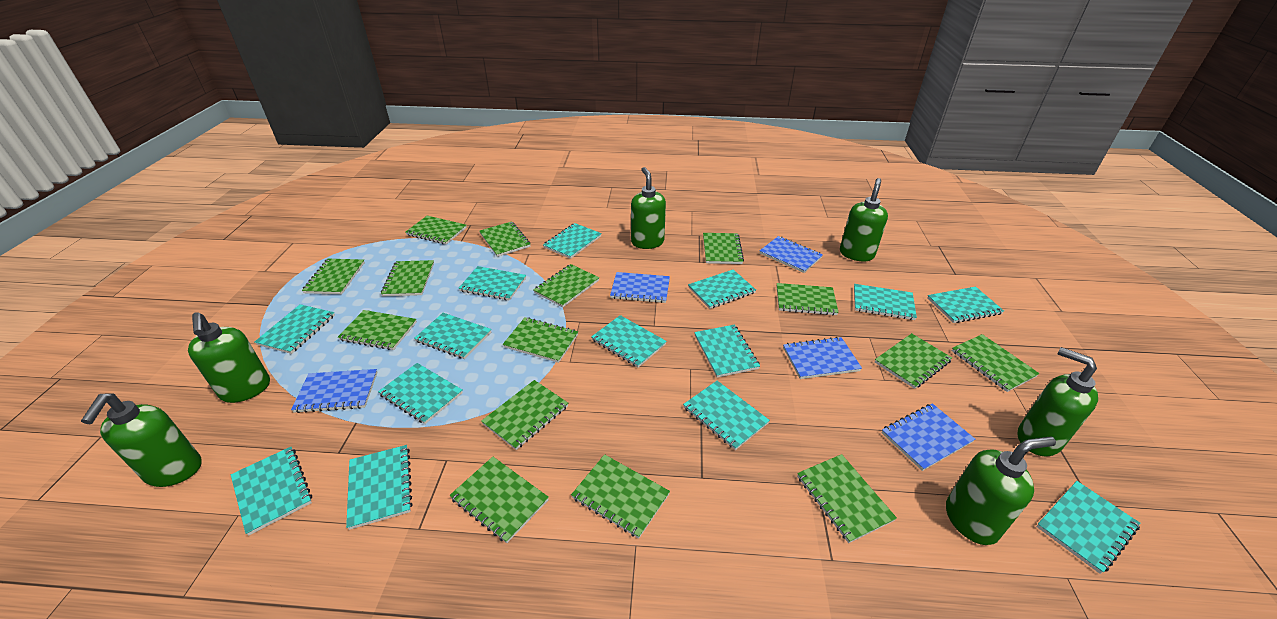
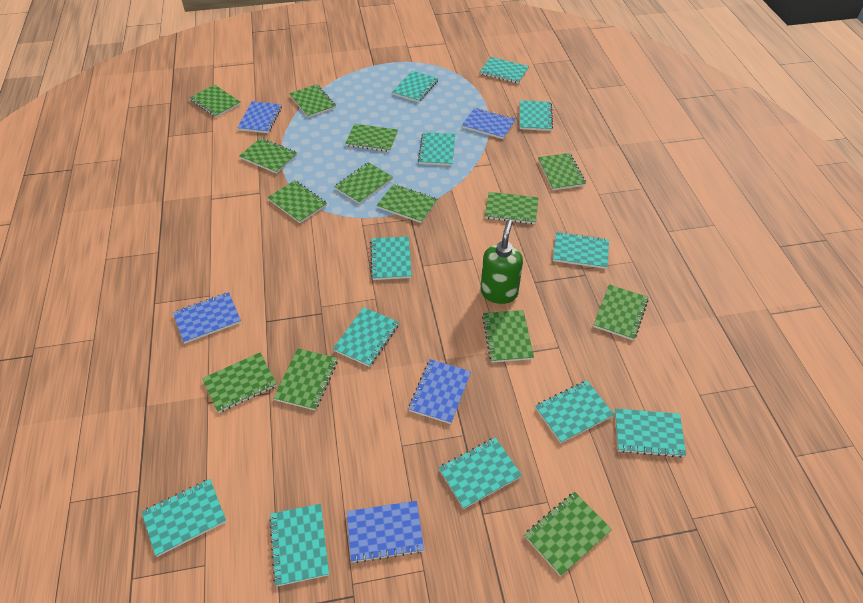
green notebook: 15 -> 14
green soap dispenser: 6 -> 1
turquoise notebook: 14 -> 12

